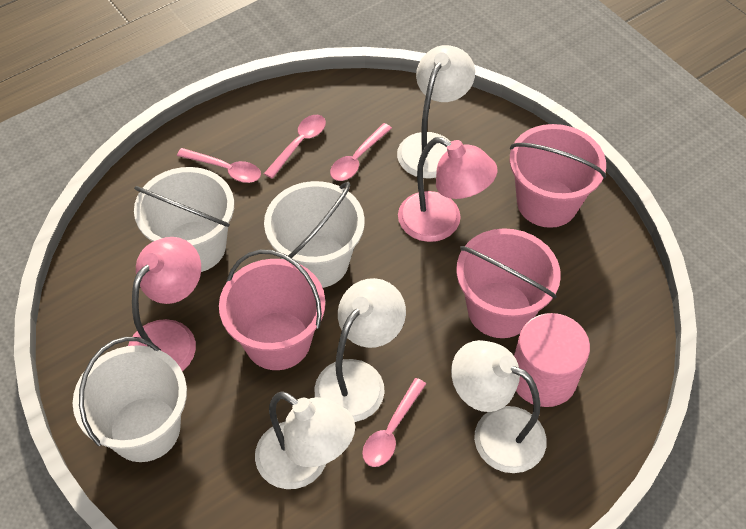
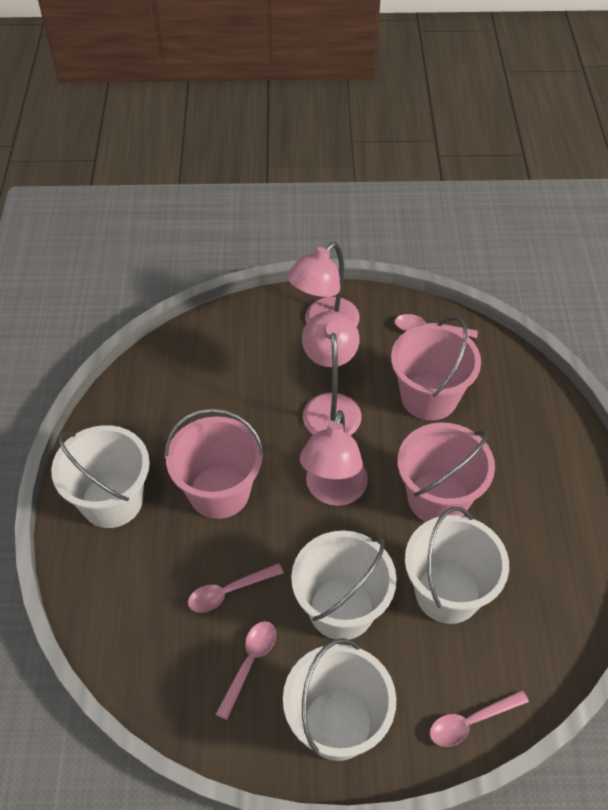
pink cylinder: 1 -> 0
pink lamp: 2 -> 3
white bucket: 3 -> 4
white lamp: 4 -> 0

